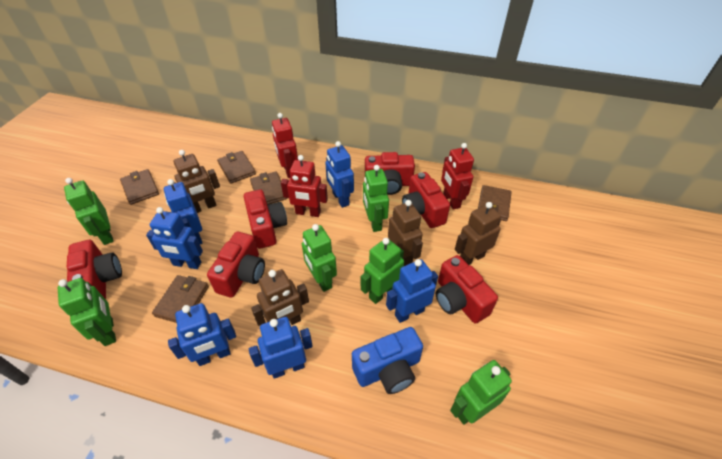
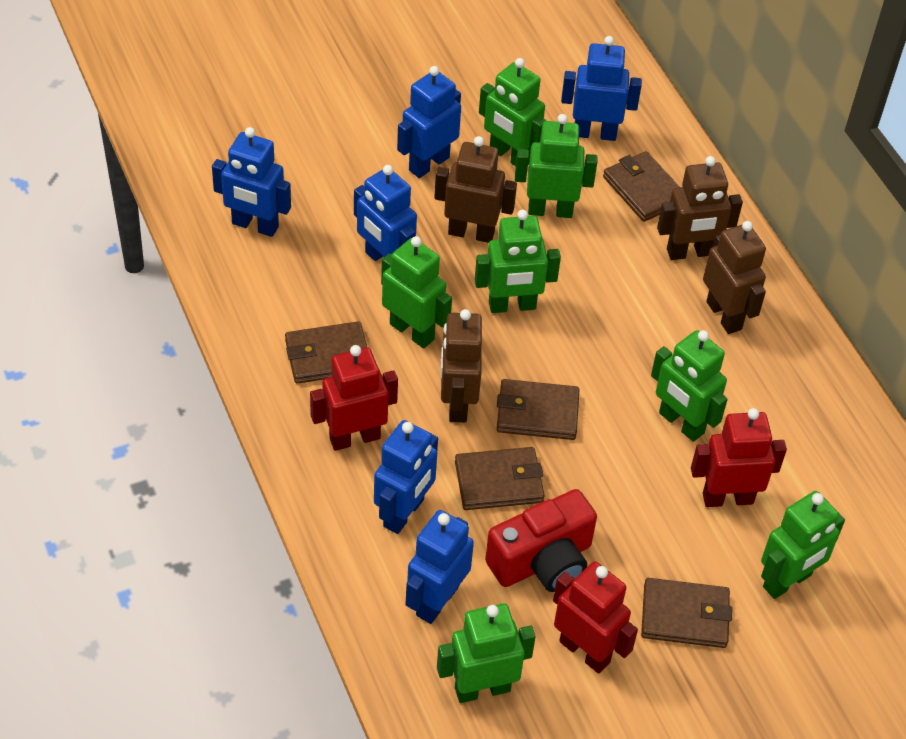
blue camera: 1 -> 0
green robot: 6 -> 7
red camera: 6 -> 1

